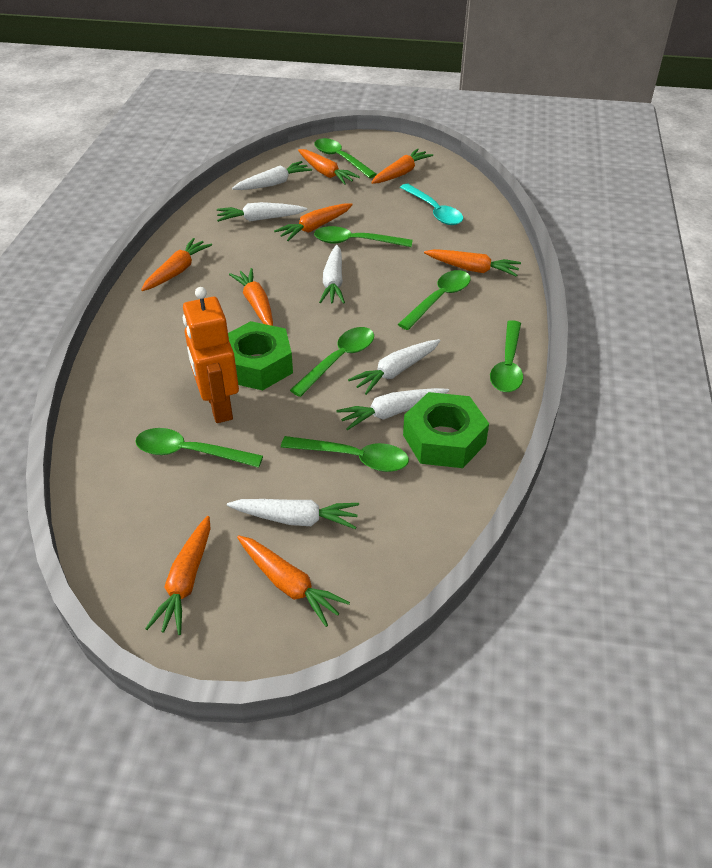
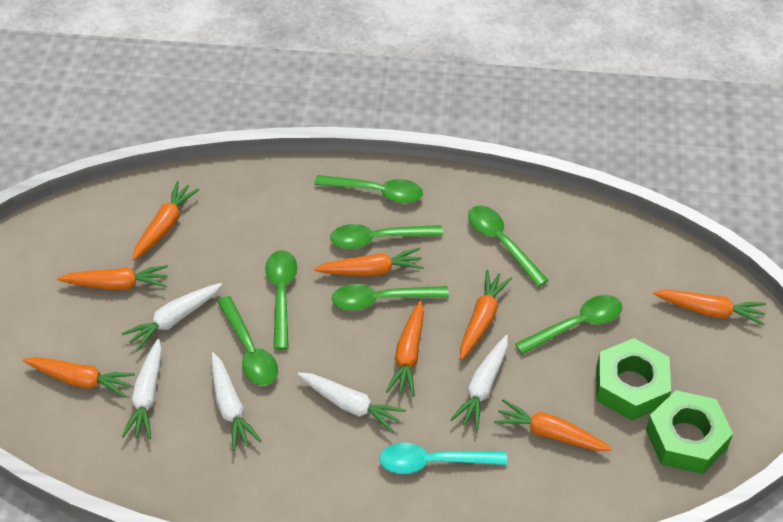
orange robot: 1 -> 0
white carrot: 6 -> 5

